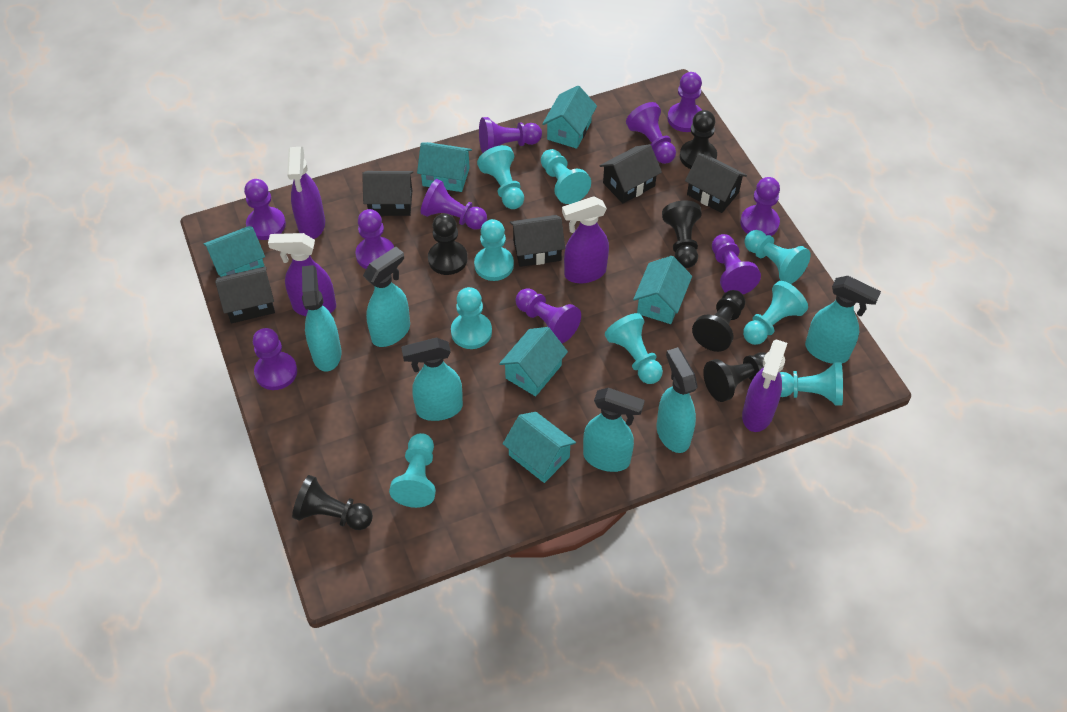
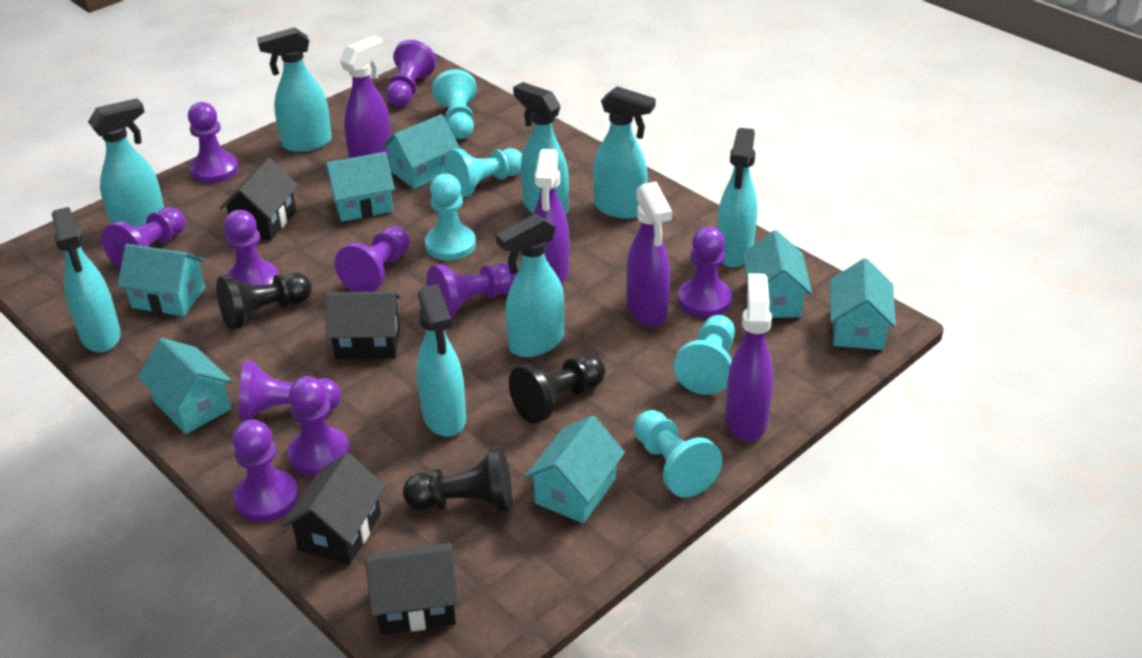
black house: 5 -> 4
black pawn: 6 -> 3
turquoise house: 6 -> 7
turquoise pawn: 9 -> 5
turquoise spray bottle: 6 -> 8

